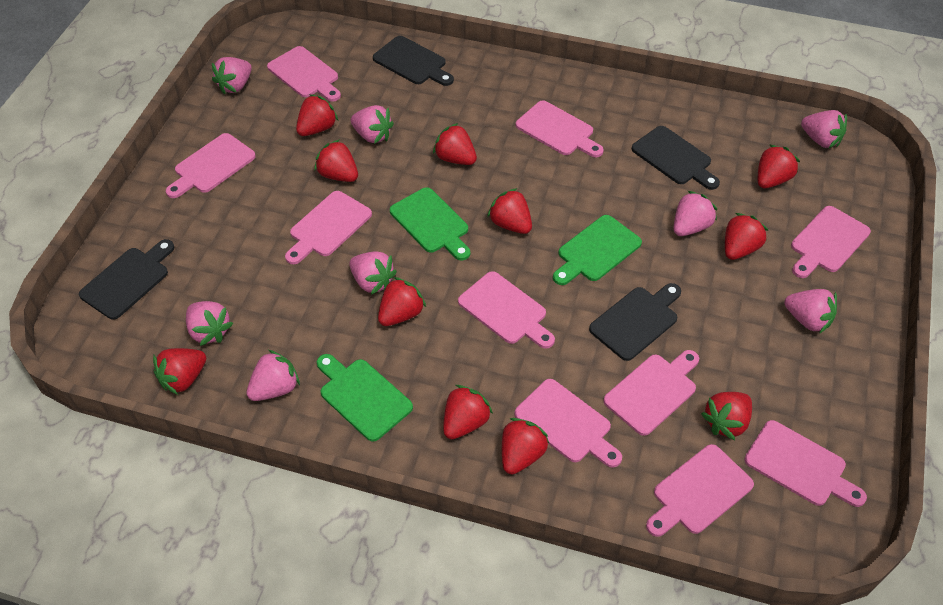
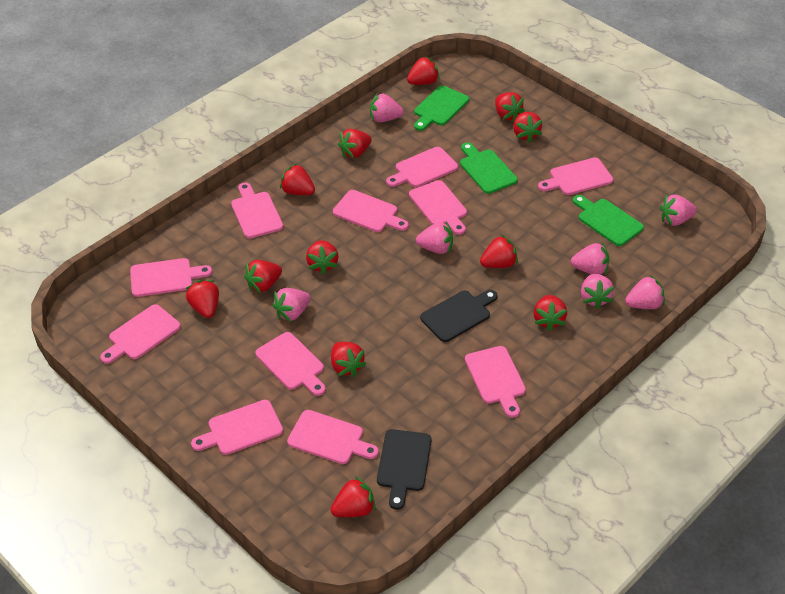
black cutting board: 4 -> 2
pink cutting board: 10 -> 11
pink strawberry: 8 -> 7
red strawberry: 11 -> 12

